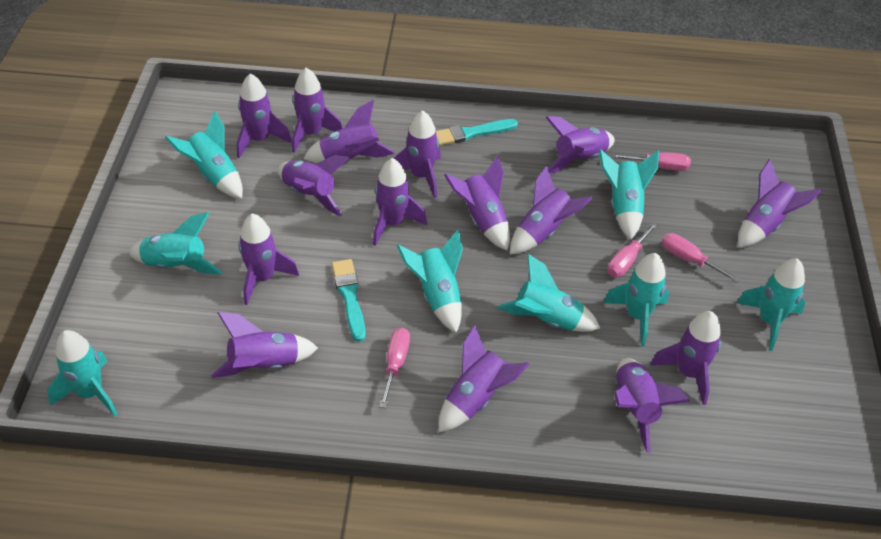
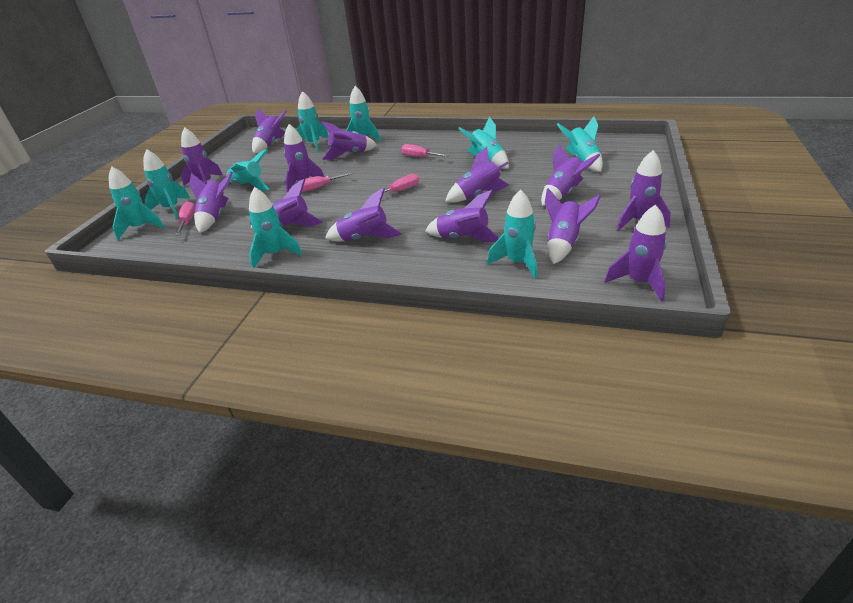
purple rocket: 15 -> 13
turquoise brush: 2 -> 0
turquoise rocket: 8 -> 9

